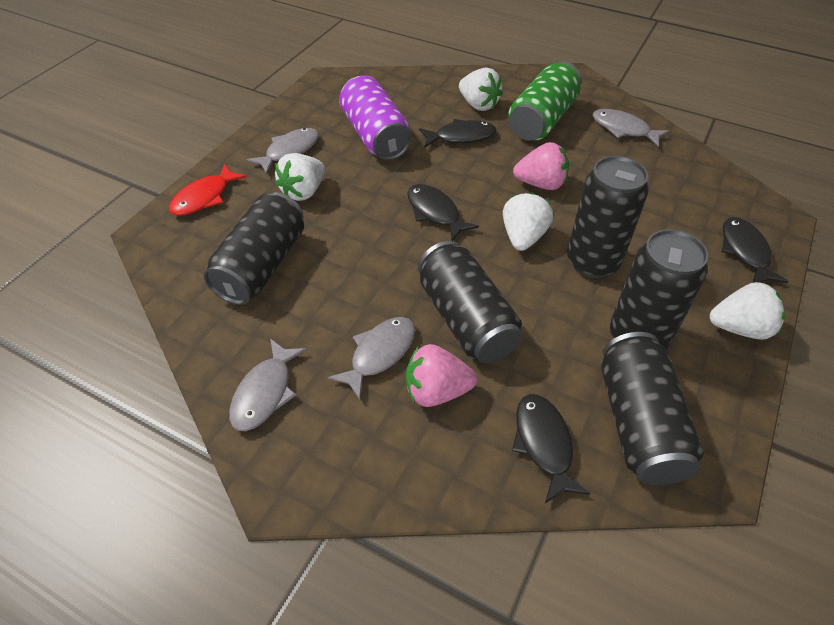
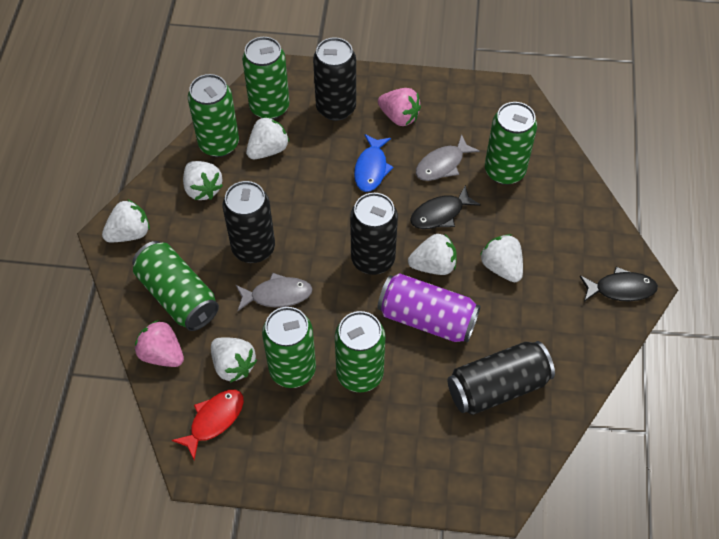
black can: 5 -> 4
black fish: 4 -> 2
blue fish: 0 -> 1
green can: 1 -> 6
grey fish: 4 -> 2
white strawberry: 4 -> 6

